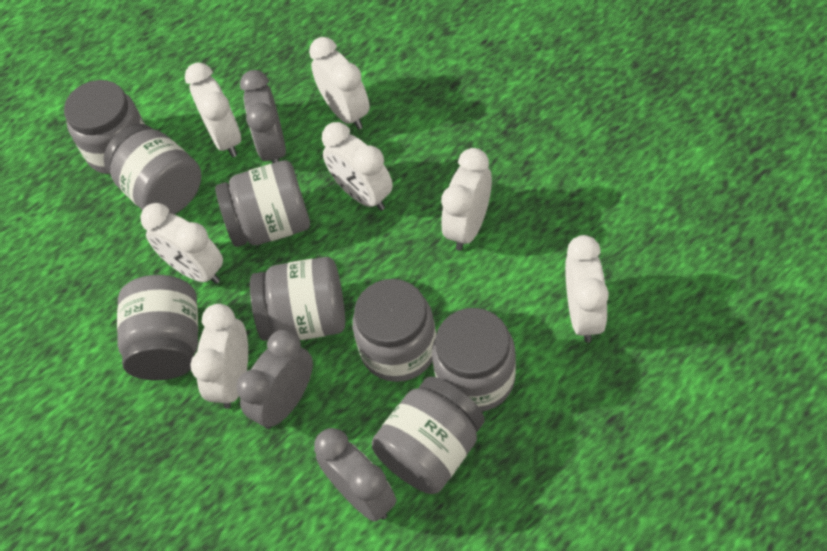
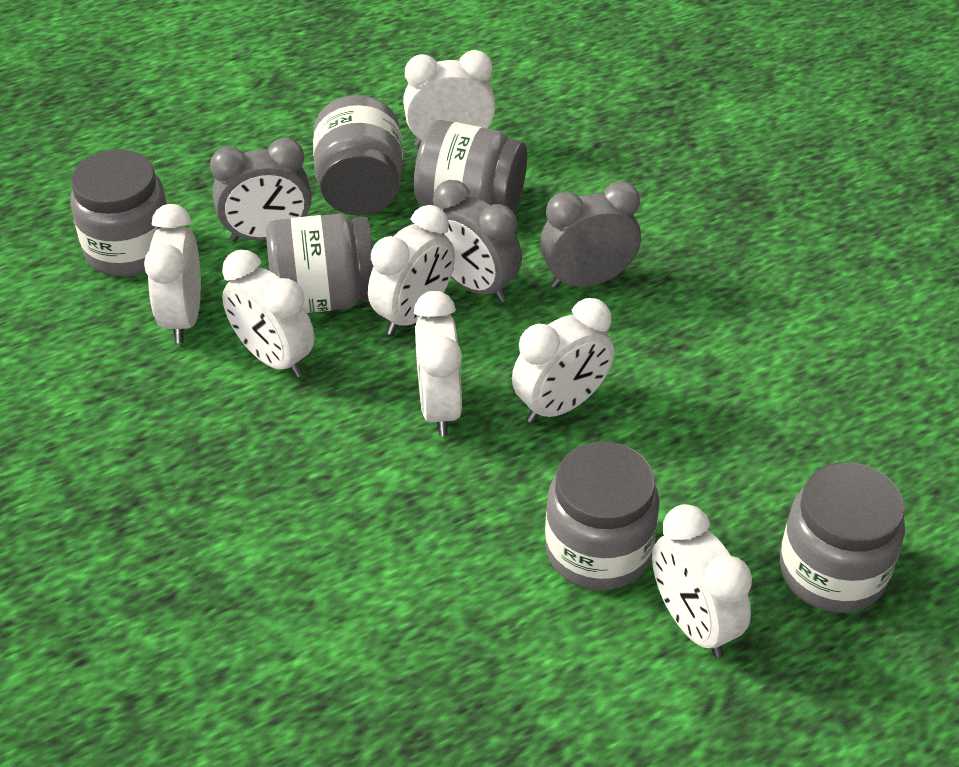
grey jar: 8 -> 6

